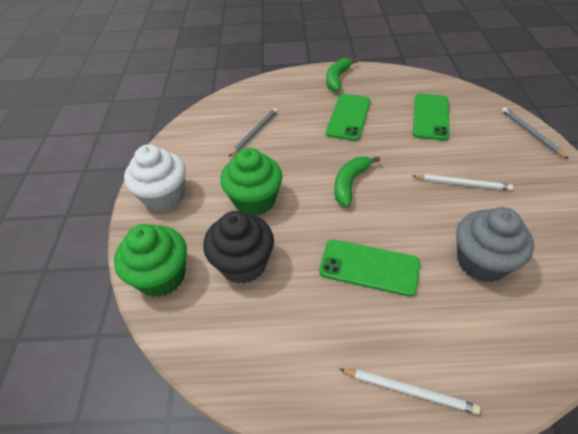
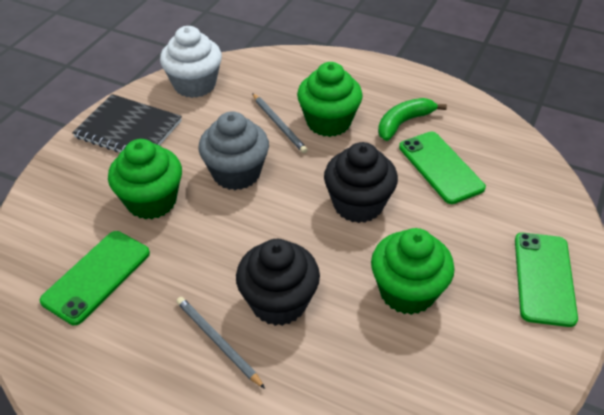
black cupcake: 1 -> 2
black notebook: 0 -> 1
green banana: 2 -> 1
green cupcake: 2 -> 3
white pencil: 2 -> 0

